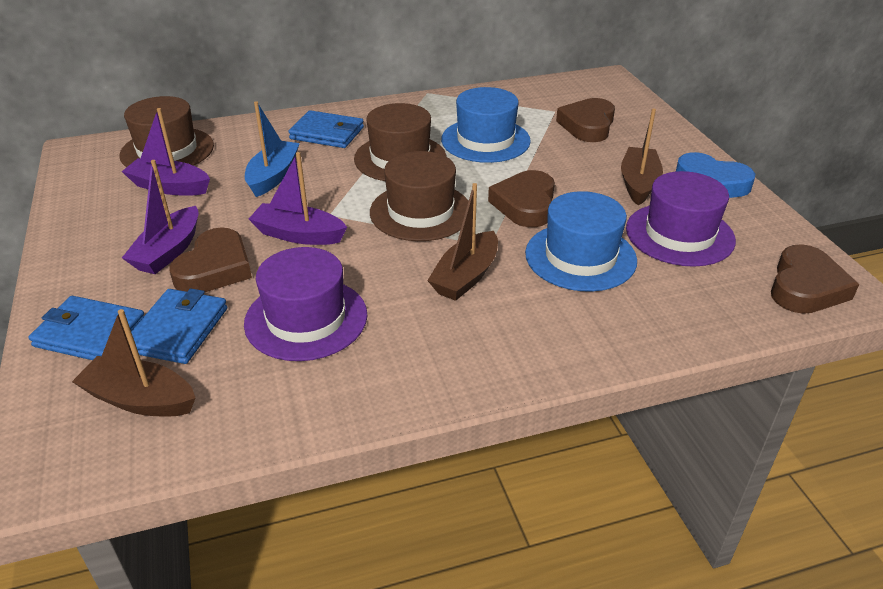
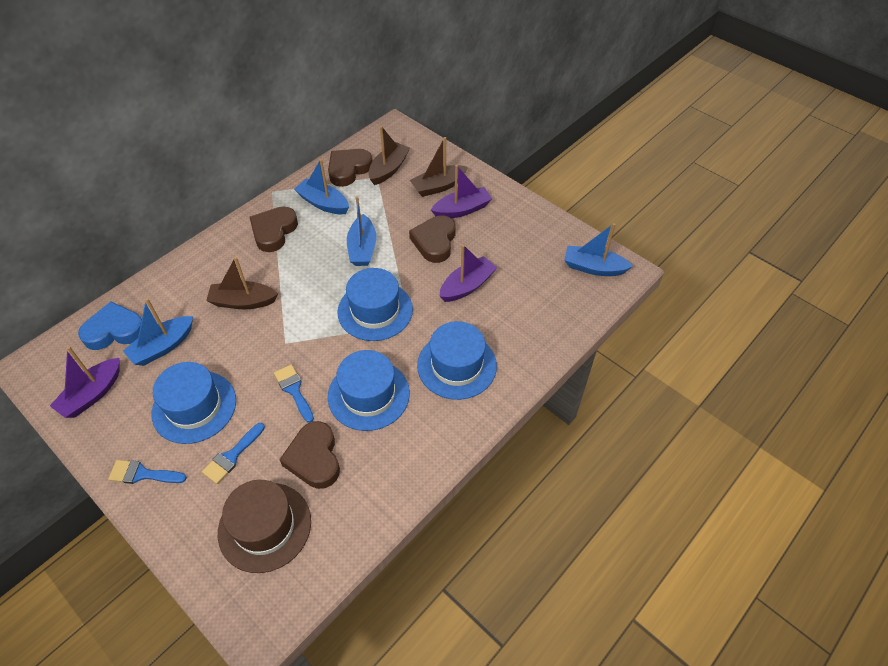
blue boat: 1 -> 4
blue brush: 0 -> 3
blue hat: 2 -> 4
blue wallet: 3 -> 0
brown hat: 3 -> 1
purple hat: 2 -> 0

